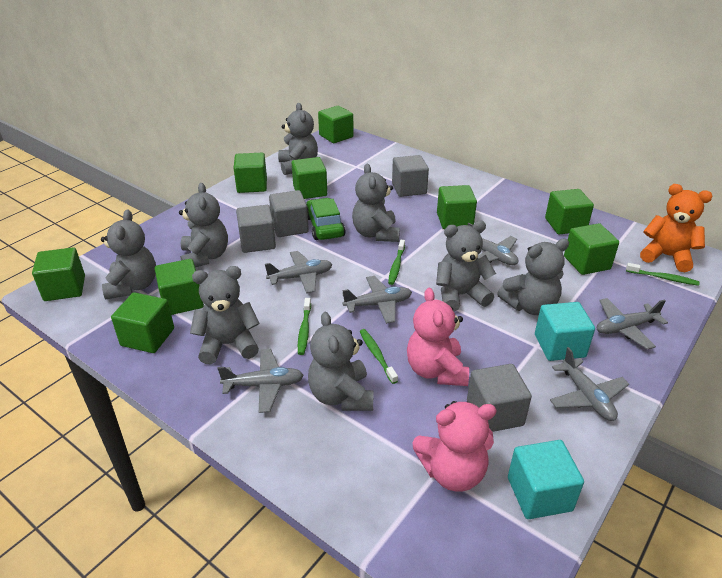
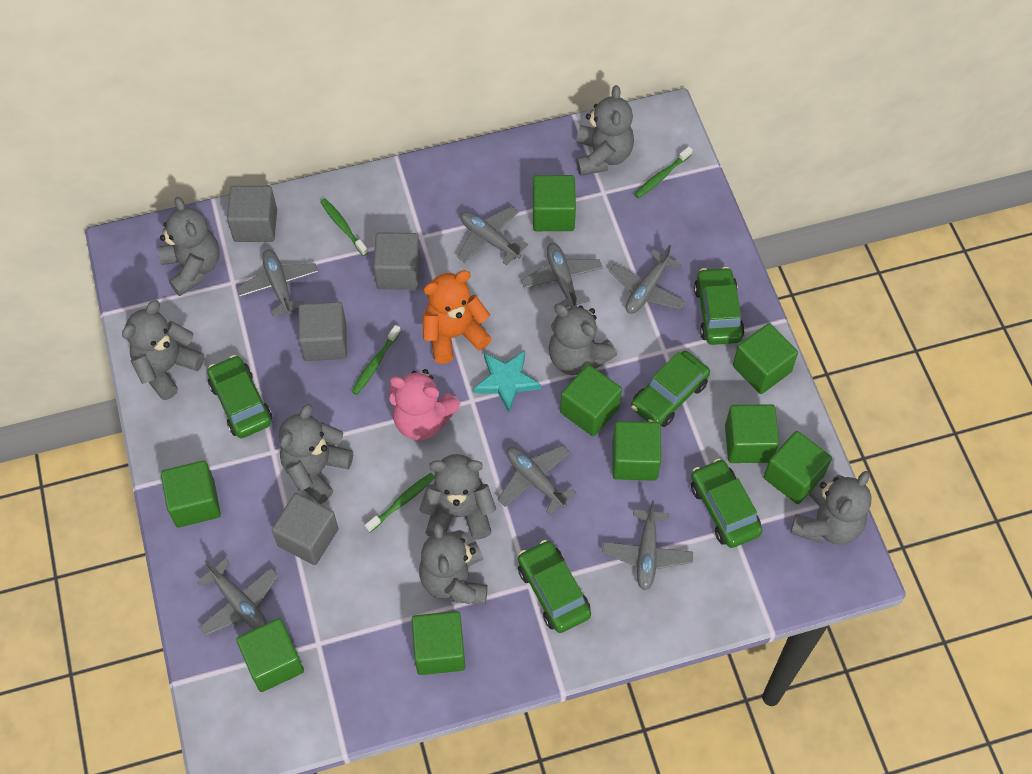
green car: 1 -> 5
grey plane: 6 -> 7
pink teddy bear: 2 -> 1
turquoise cube: 2 -> 0
turquoise star: 0 -> 1

